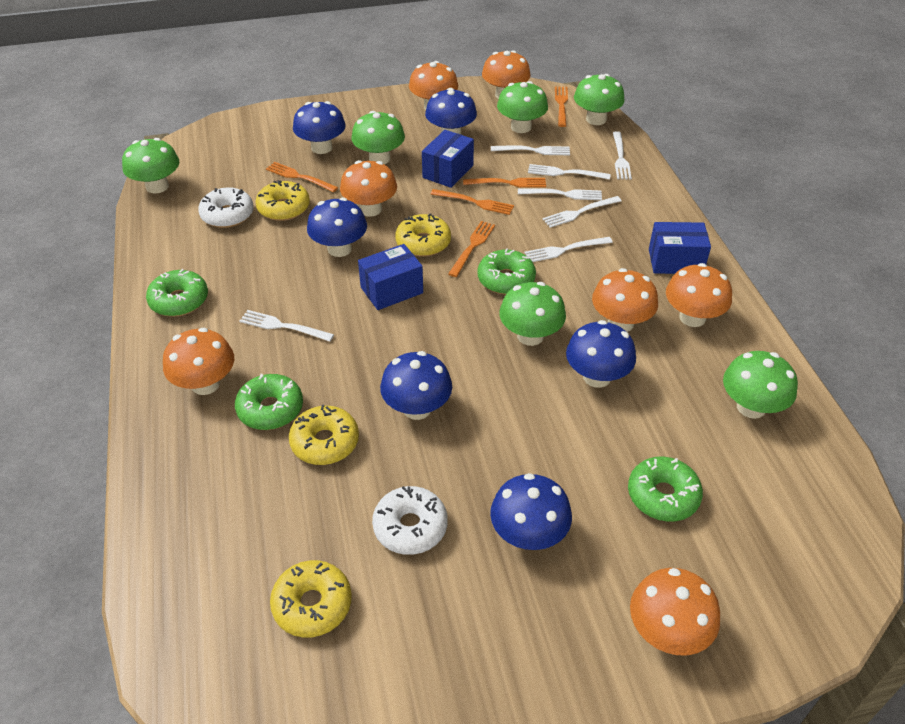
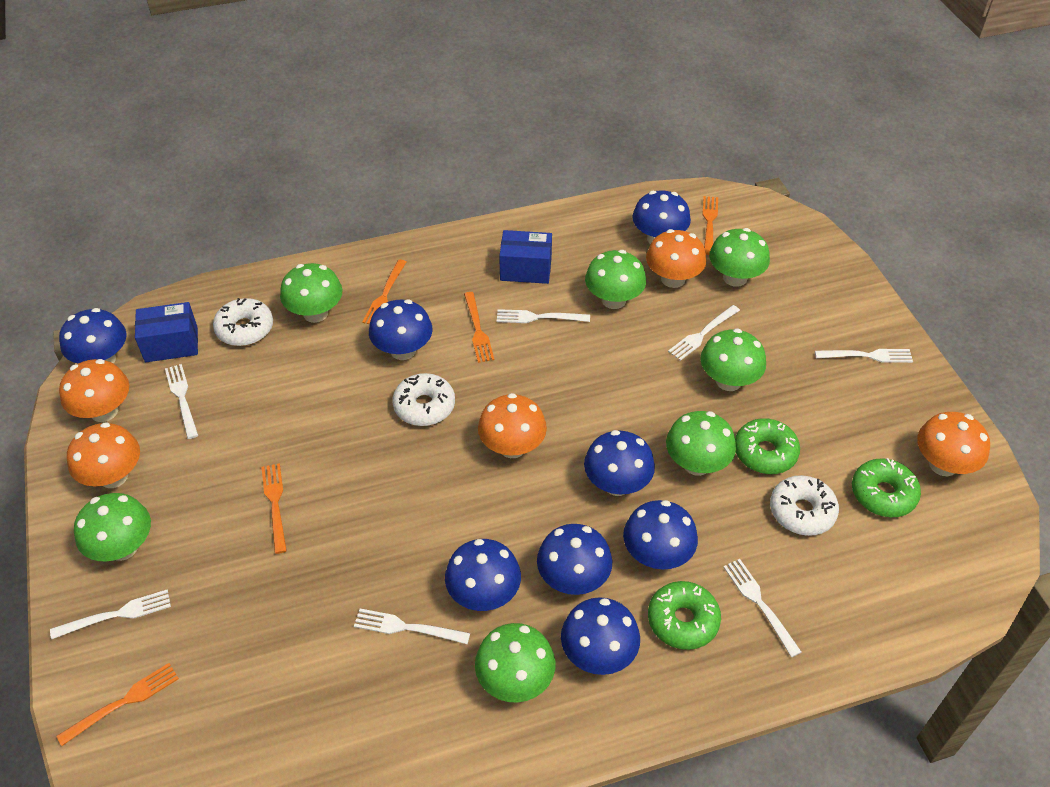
blue box: 3 -> 2
blue mushroom: 6 -> 8
green donut: 4 -> 3
green mushroom: 6 -> 7
orange mushroom: 7 -> 5
white donut: 2 -> 3
yellow donut: 4 -> 0

